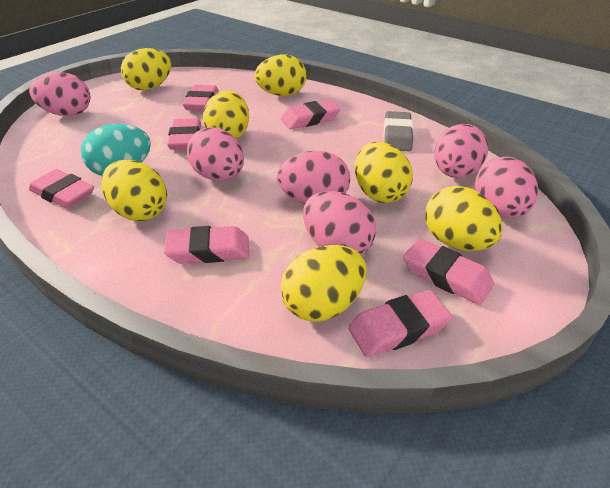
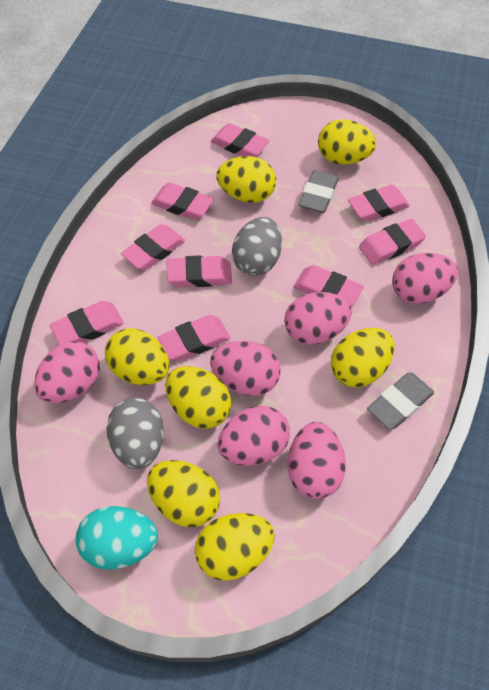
grey egg: 0 -> 2
grey eraser: 1 -> 2
pink eraser: 7 -> 9

